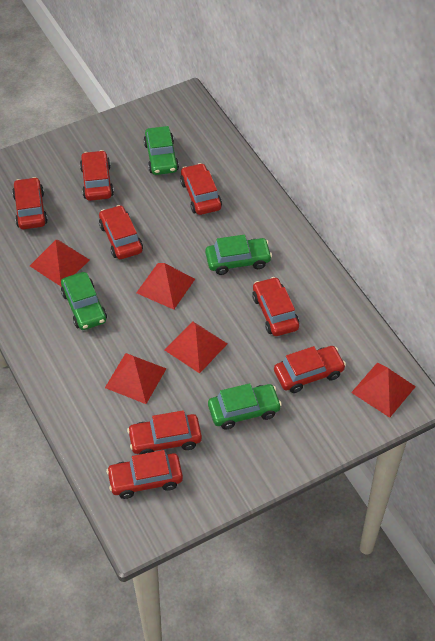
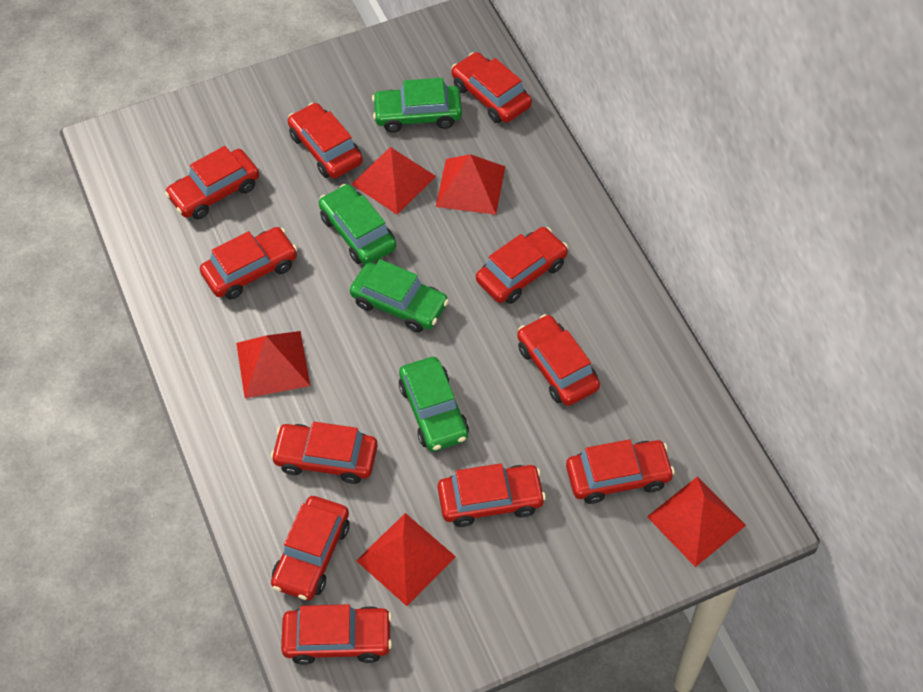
red car: 8 -> 11

